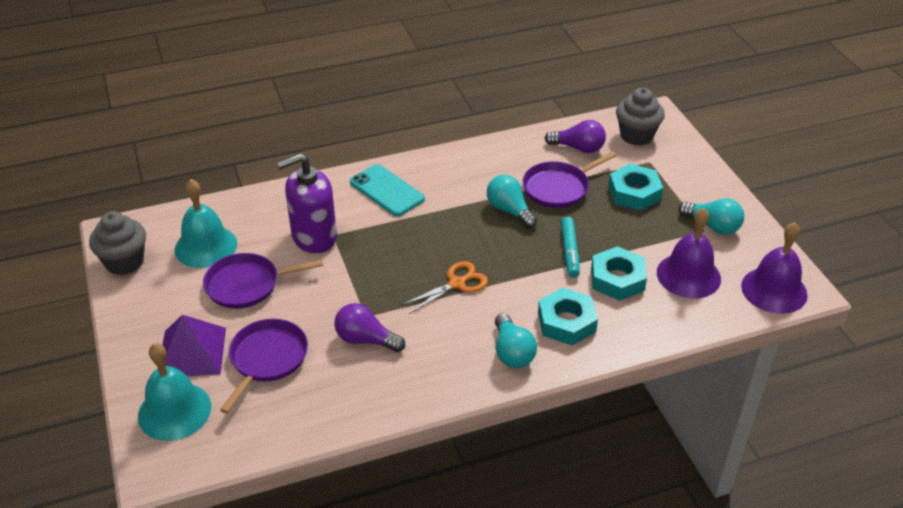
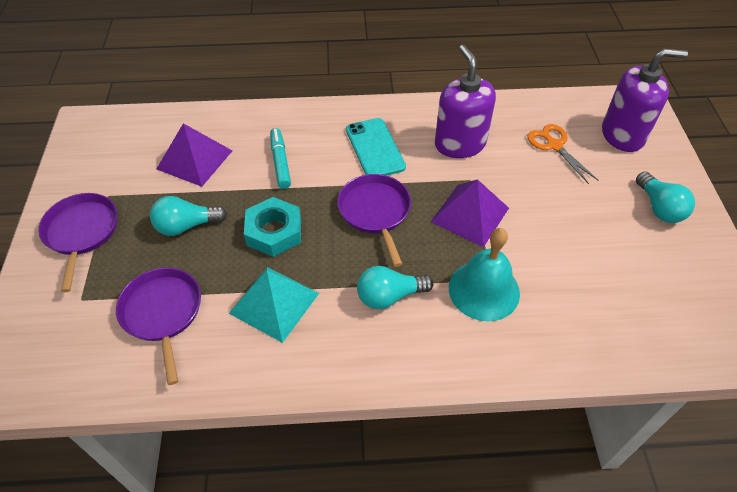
grey cupcake: 2 -> 0
purple bell: 2 -> 0
purple light bulb: 2 -> 0
purple pyramid: 1 -> 2
purple soap dispenser: 1 -> 2
turquoise bell: 2 -> 1
turquoise nut: 3 -> 1
turquoise pyramid: 0 -> 1

